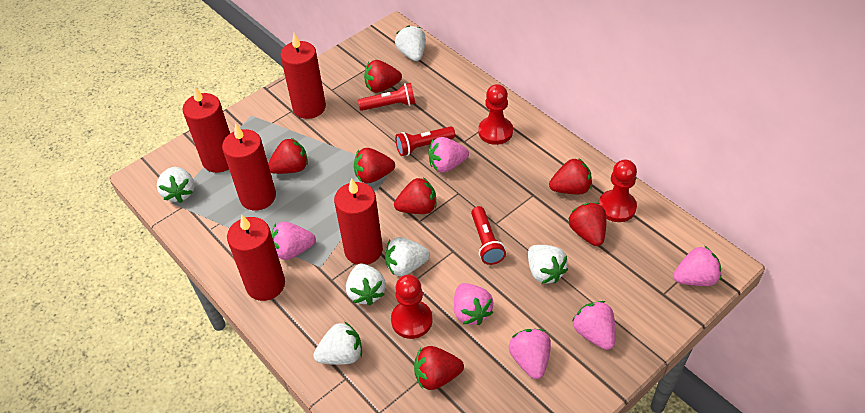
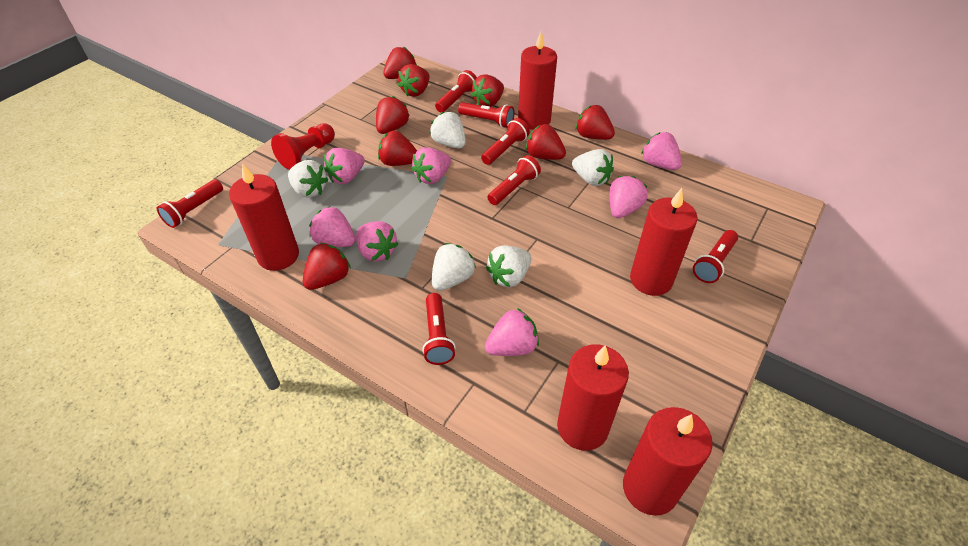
pink strawberry: 6 -> 7
red flashlight: 3 -> 7
red pawn: 3 -> 1
red strawberry: 7 -> 8
white strawberry: 6 -> 5

